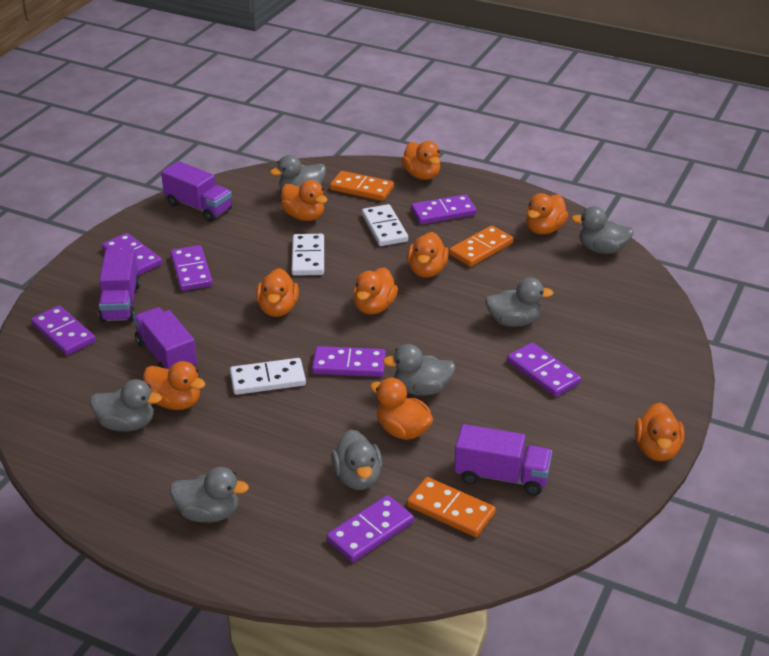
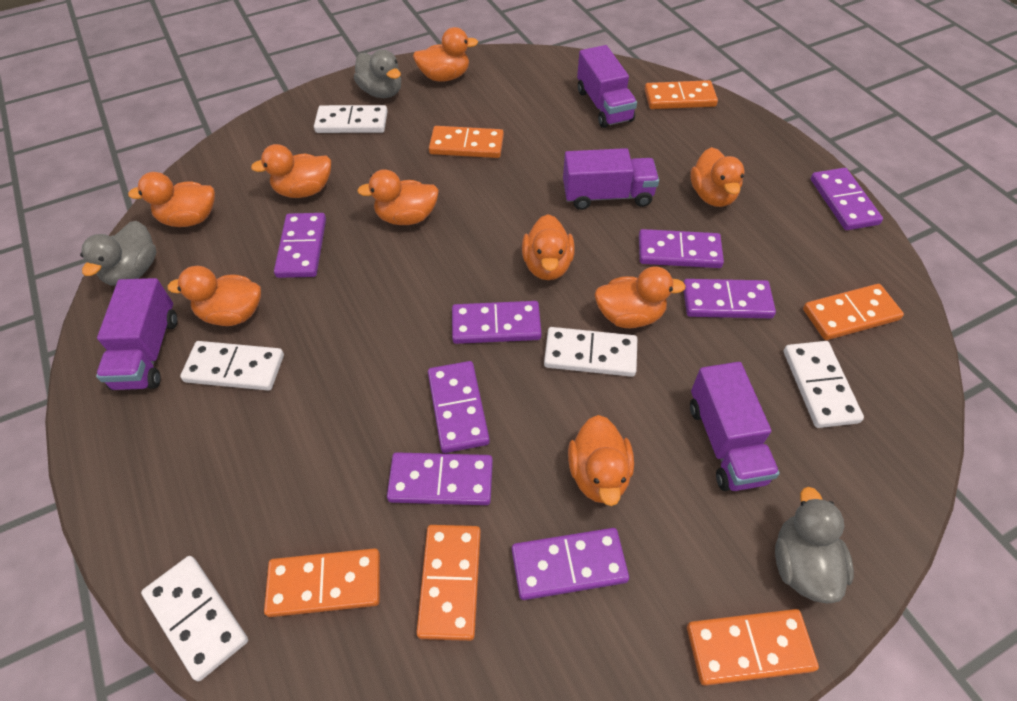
grey duck: 7 -> 3
orange domino: 3 -> 6
purple domino: 7 -> 8
white domino: 3 -> 5

